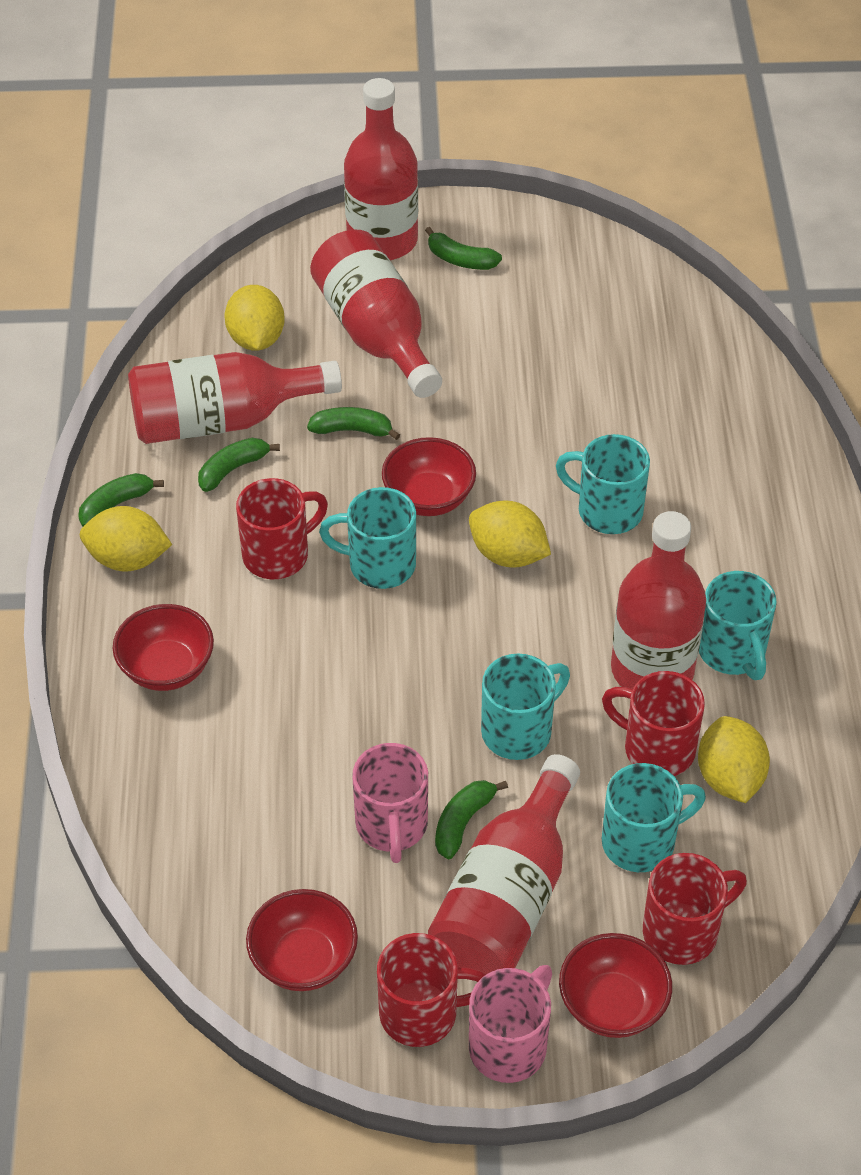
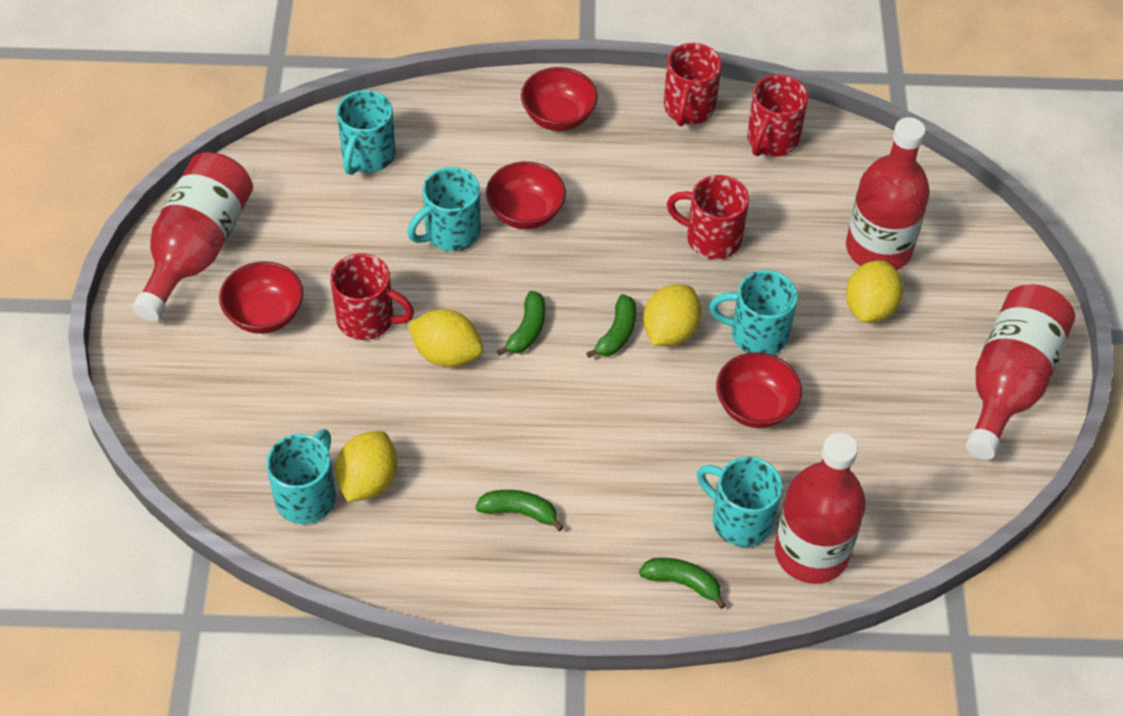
green banana: 5 -> 4
pink mug: 2 -> 0
red bottle: 5 -> 4

